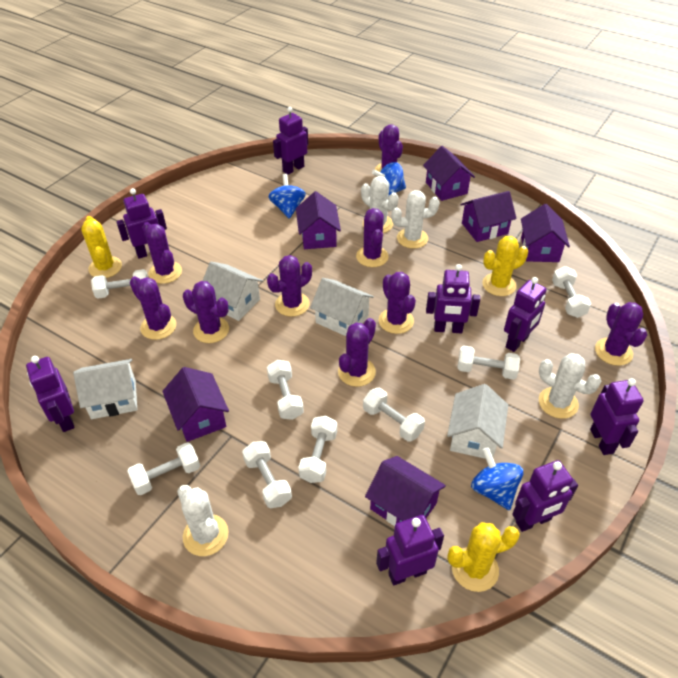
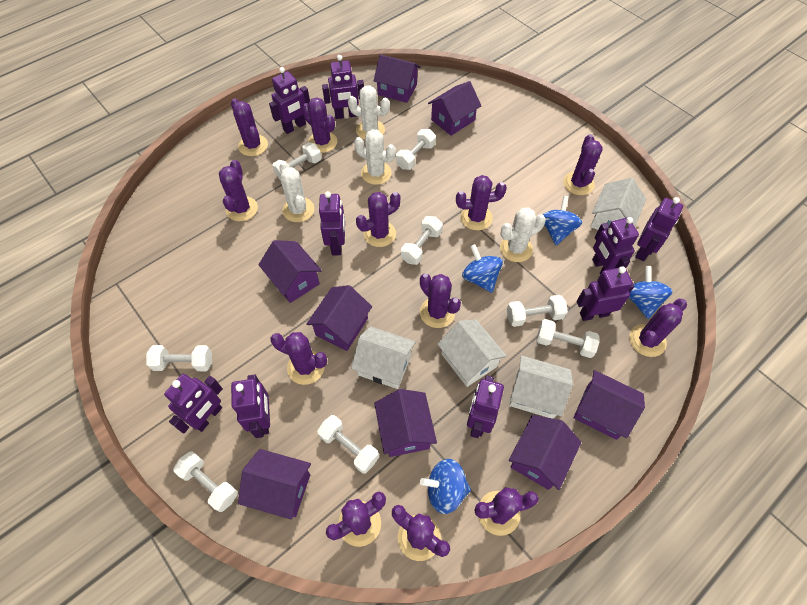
blue spinning top: 3 -> 4
purple cactus: 9 -> 12
purple house: 6 -> 8
purple robot: 8 -> 9
yellow cactus: 3 -> 0

